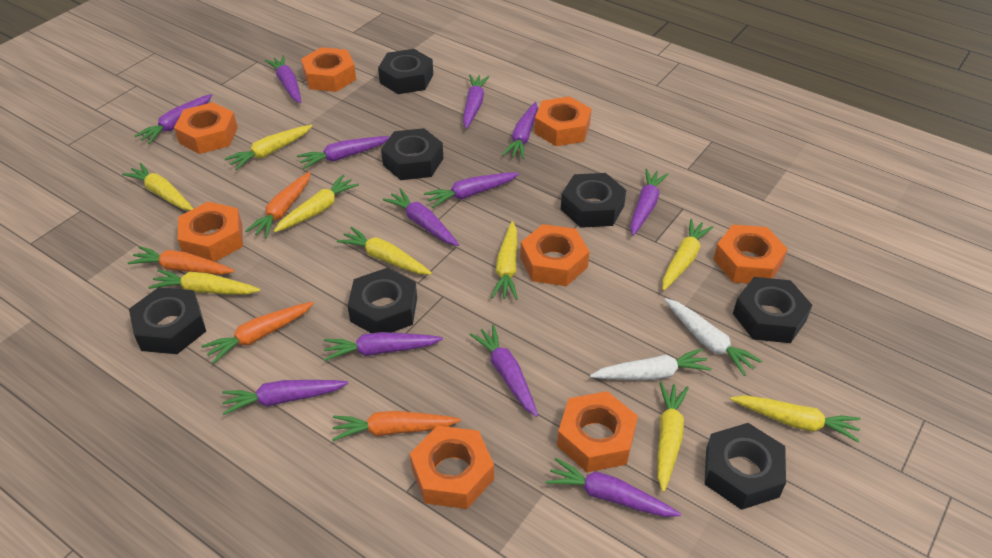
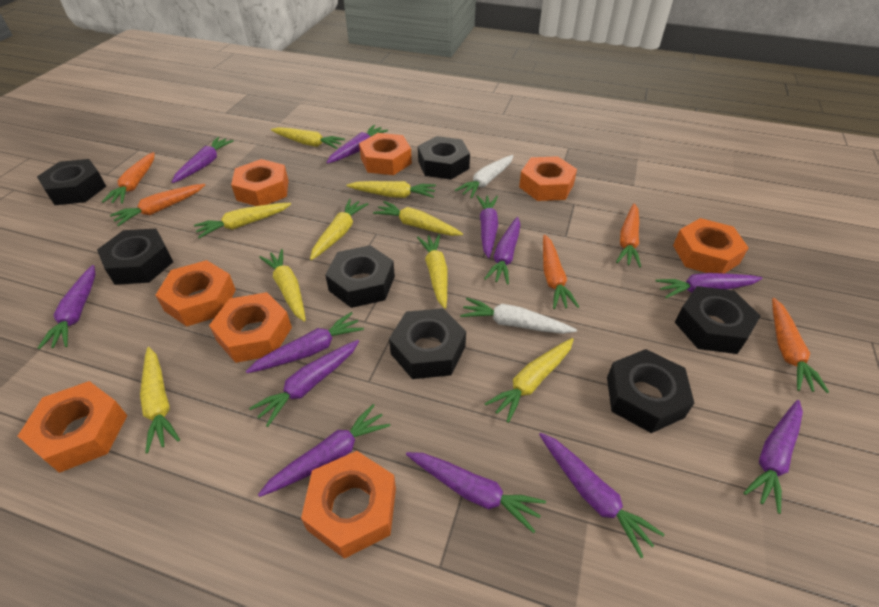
orange carrot: 4 -> 5

